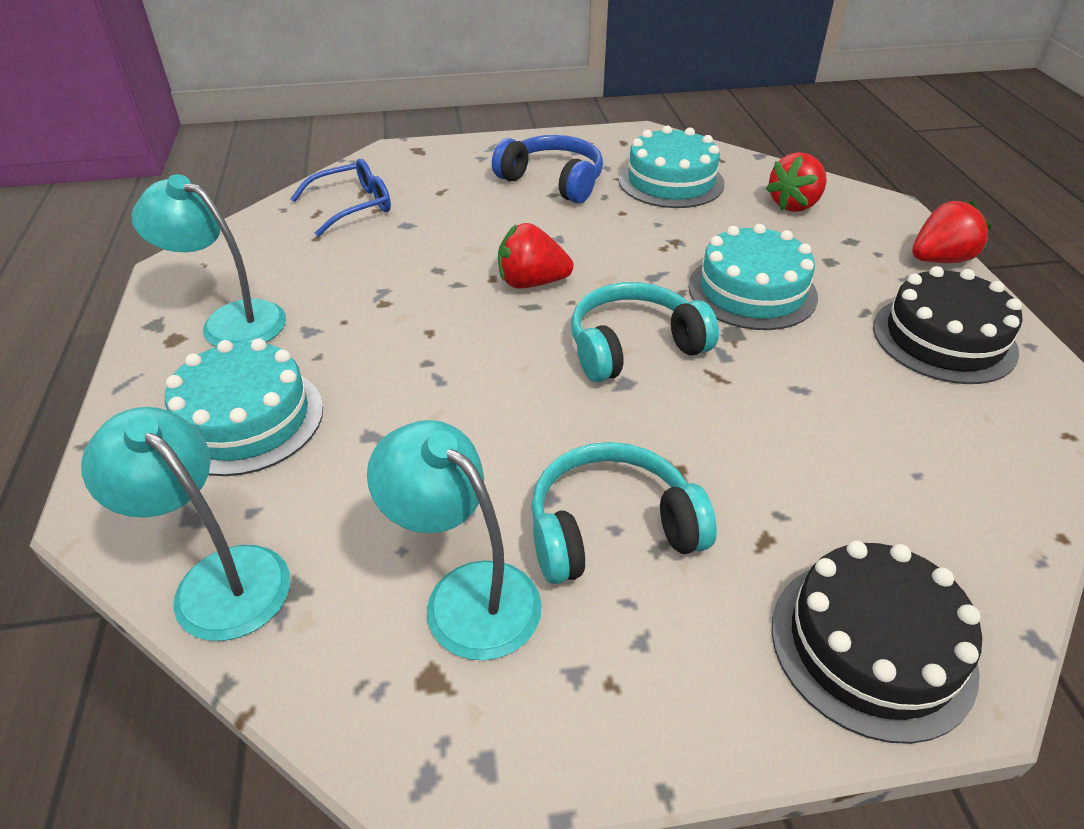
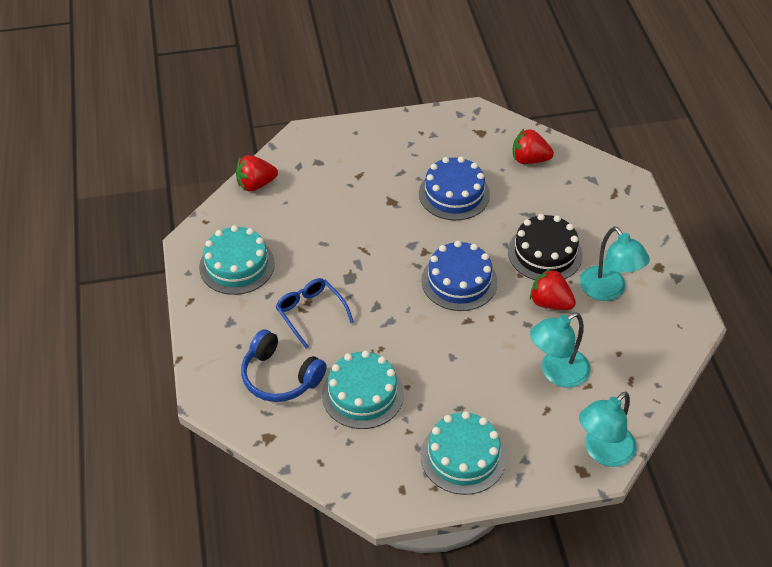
black cake: 2 -> 1
blue cake: 0 -> 2
turquoise headphones: 2 -> 0

